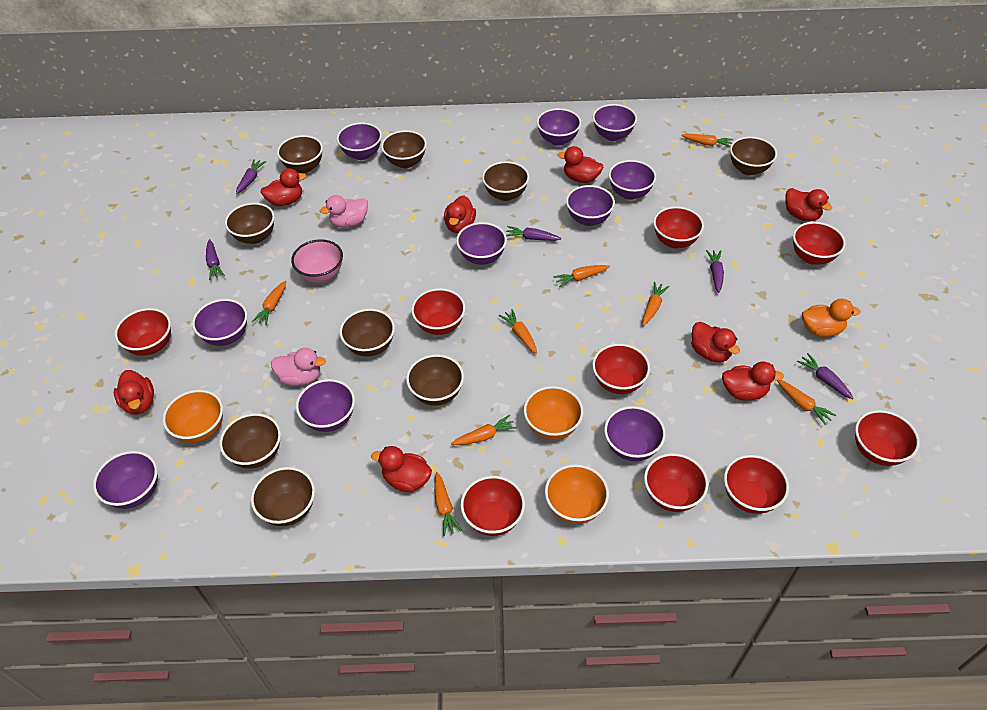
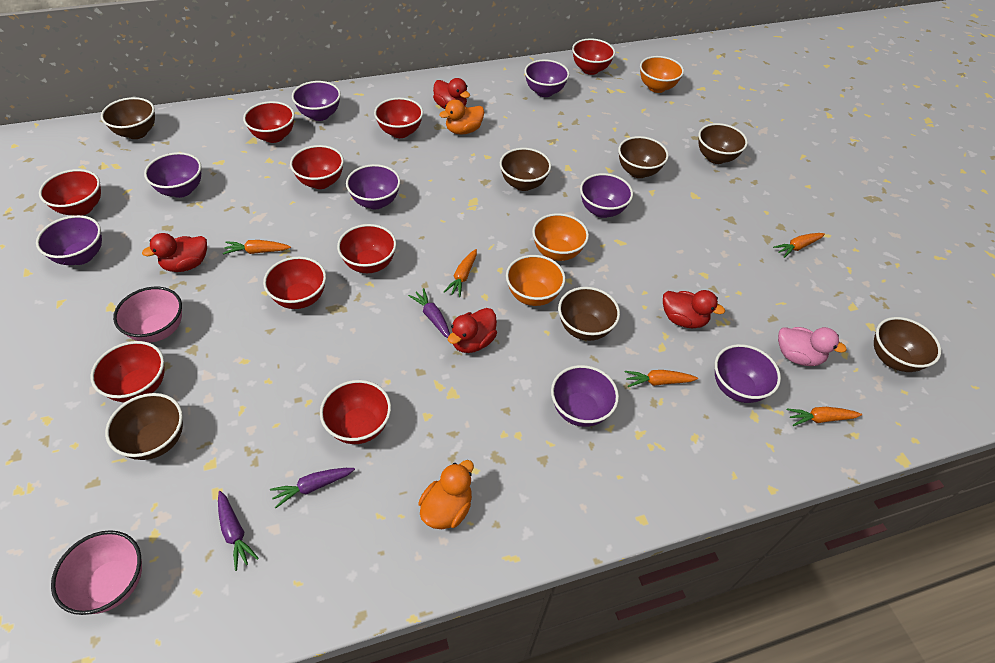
brown bowl: 9 -> 7
orange carrot: 8 -> 5
orange duck: 1 -> 2
pink bowl: 1 -> 2
pink duck: 2 -> 1
purple bowl: 10 -> 8
purple carrot: 5 -> 3
red duck: 8 -> 4

